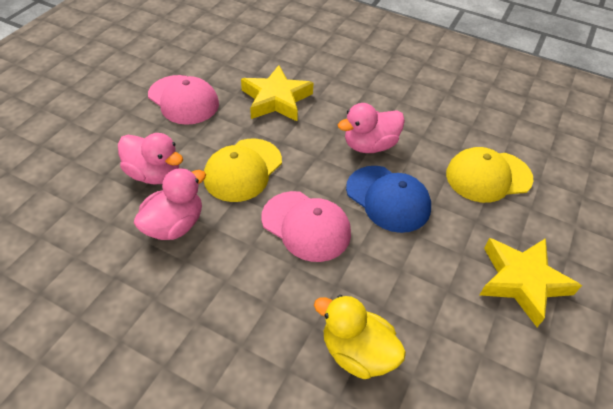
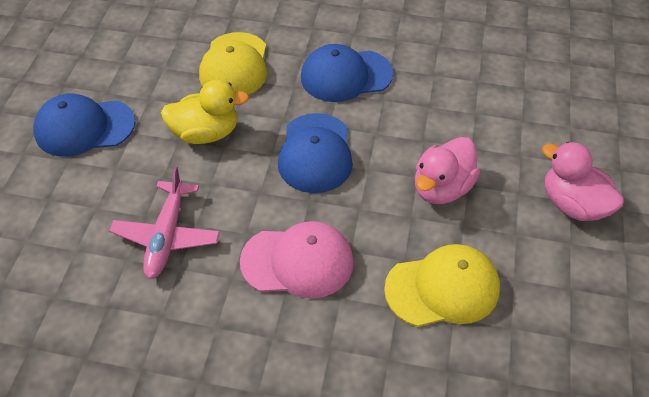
blue cap: 1 -> 3
pink cap: 2 -> 1
pink duck: 3 -> 2
pink plane: 0 -> 1
yellow star: 2 -> 0

